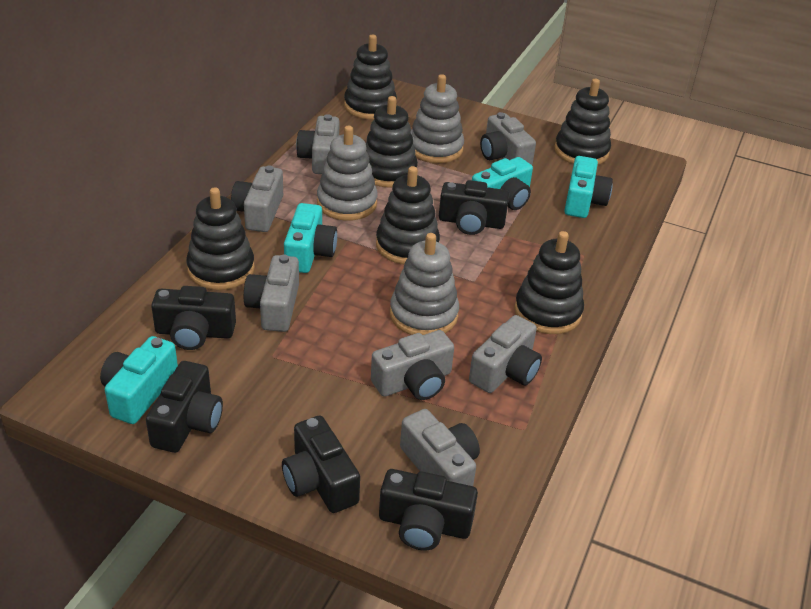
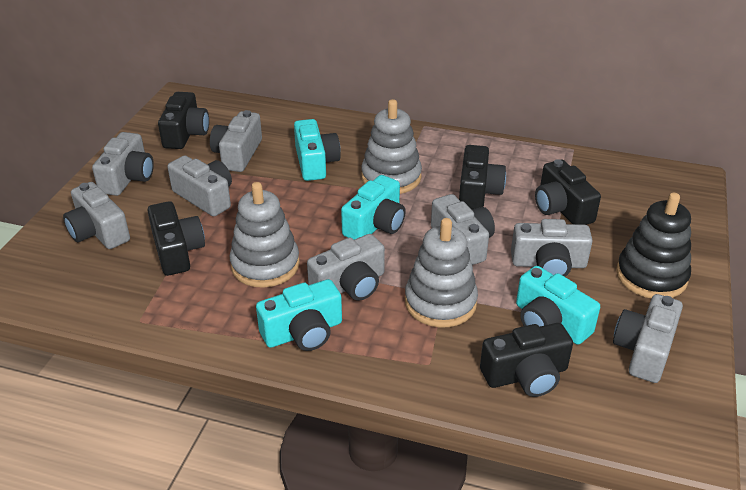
black stacking toy: 6 -> 1
grey camera: 7 -> 8

